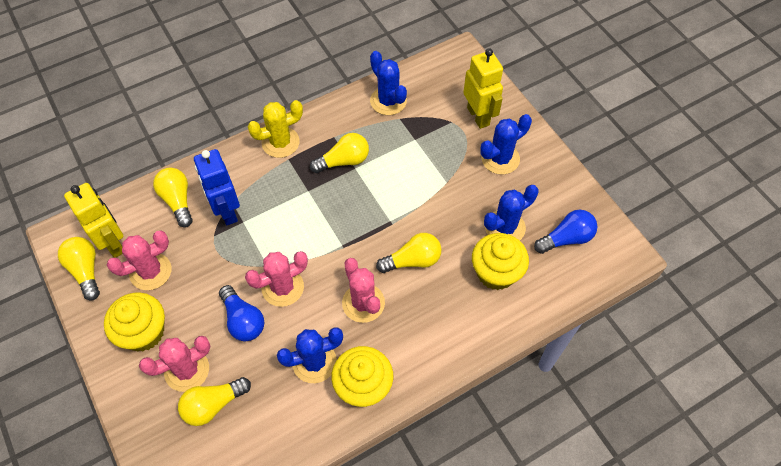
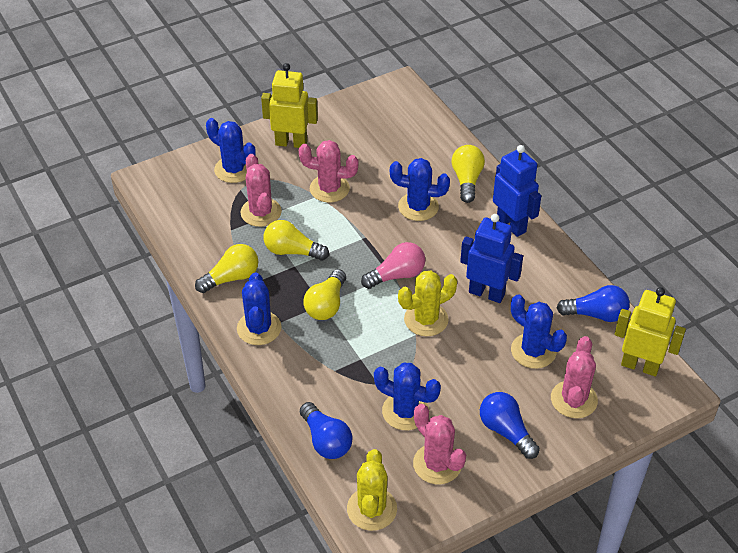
blue cactus: 4 -> 5
blue light bulb: 2 -> 3
blue robot: 1 -> 2
pink light bulb: 0 -> 1
yellow cactus: 1 -> 2
yellow cupcake: 3 -> 0
yellow light bulb: 5 -> 4

